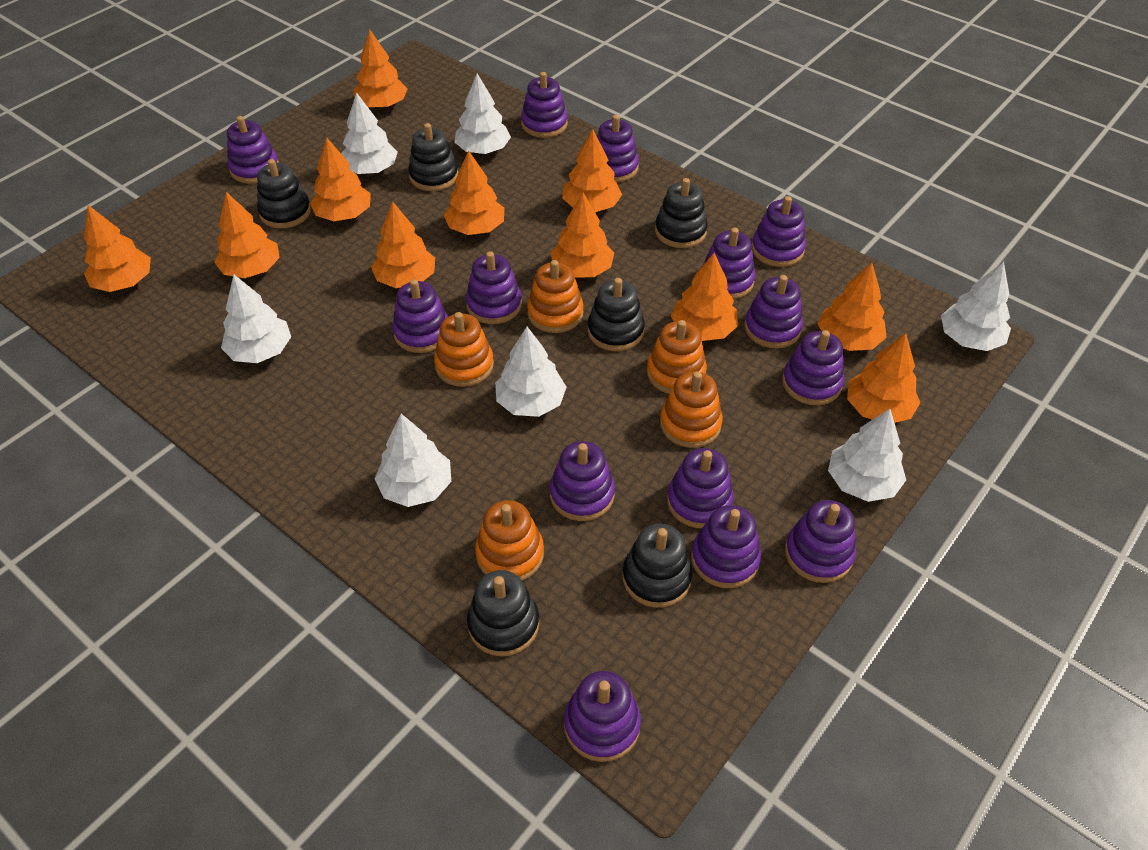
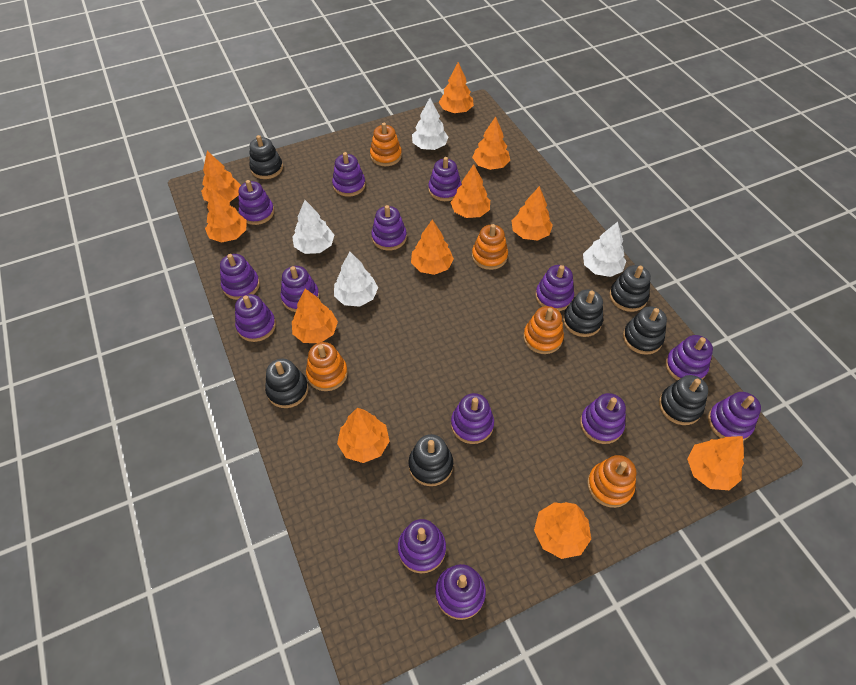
black stacking toy: 6 -> 7
white tree: 7 -> 4

